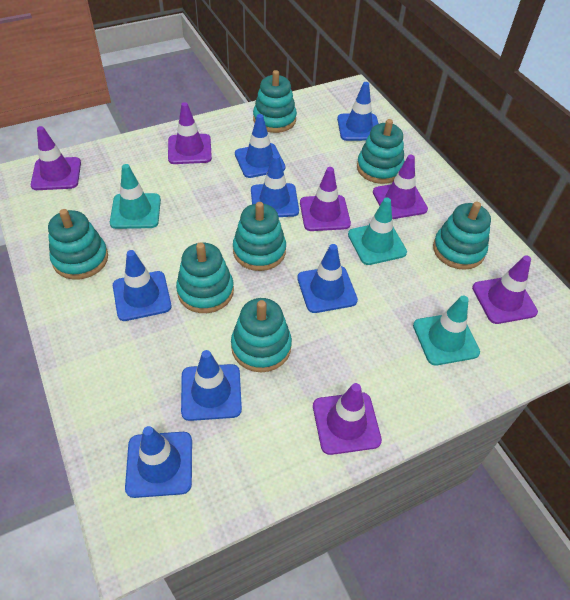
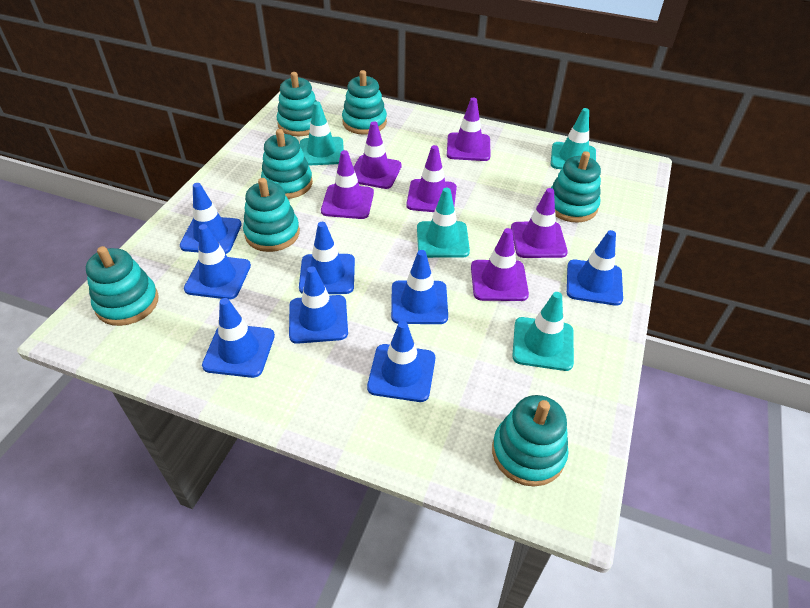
blue traffic cone: 7 -> 8
turquoise traffic cone: 3 -> 4

